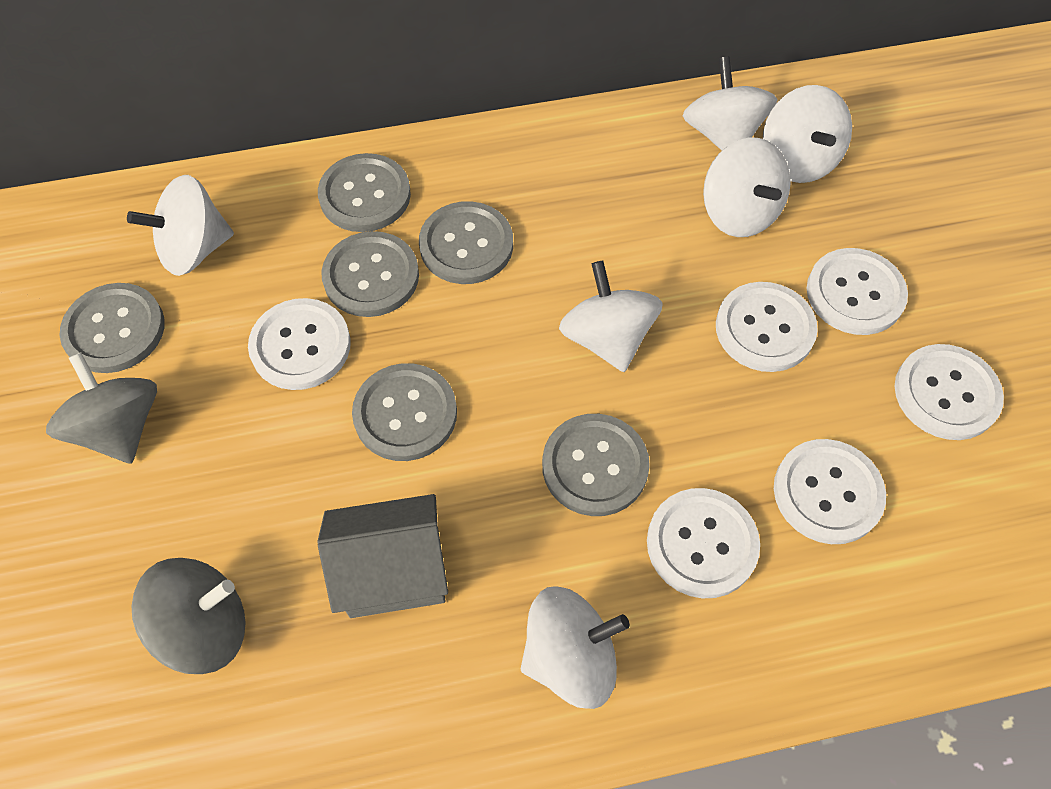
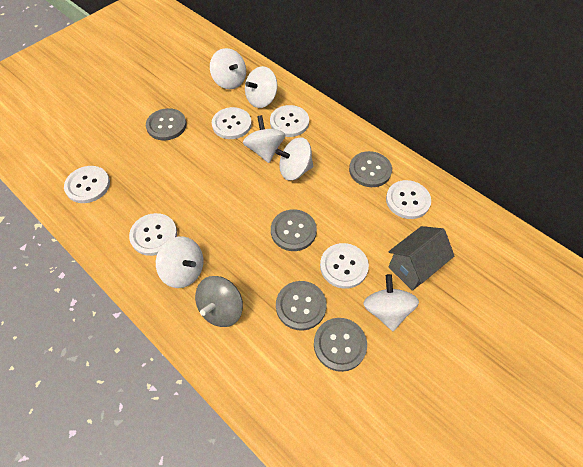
grey button: 6 -> 5
grey spinning top: 2 -> 1

